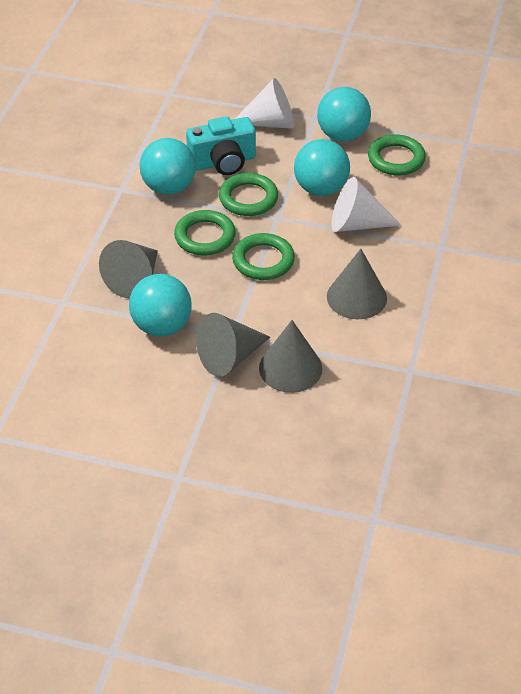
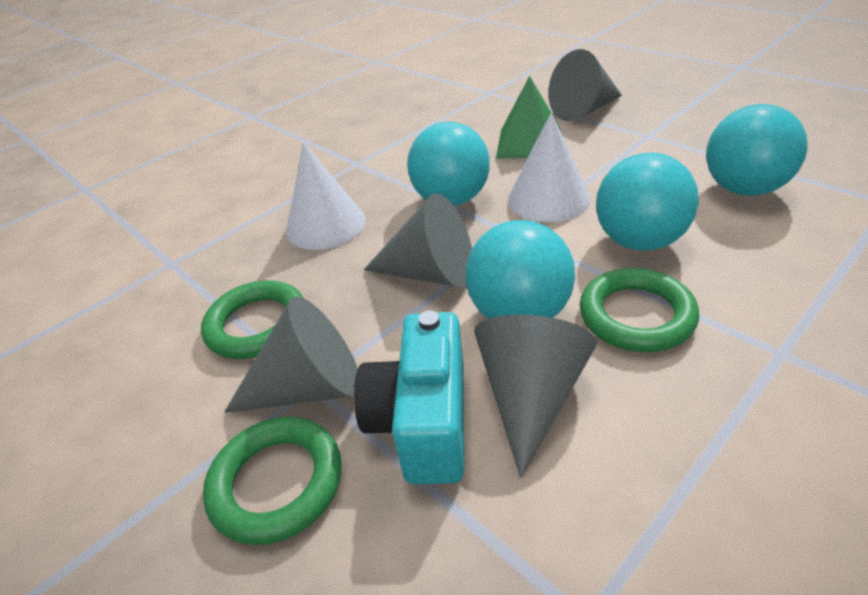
green pyramid: 0 -> 1
green ring: 4 -> 3

